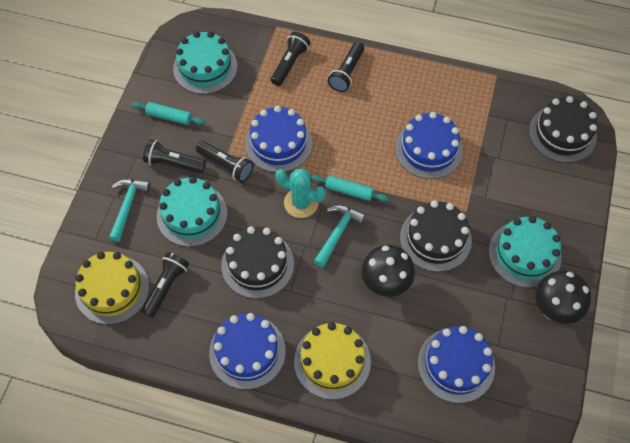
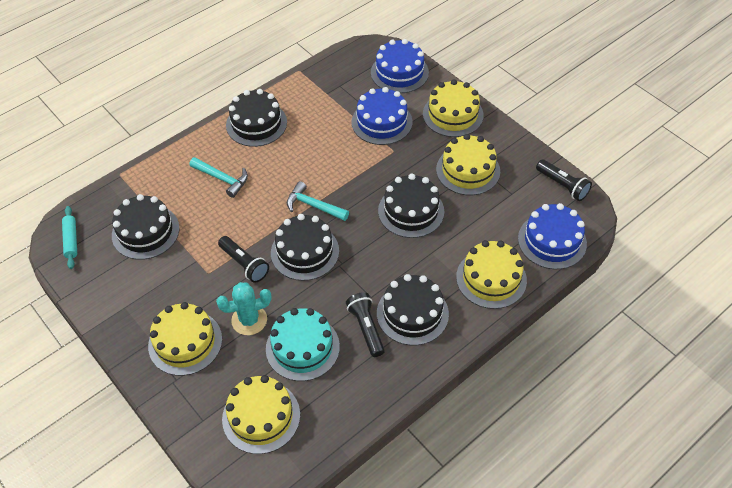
black cake: 3 -> 5
black flashlight: 5 -> 3
black mushroom: 2 -> 0
blue cake: 4 -> 3
turquoise cake: 3 -> 1
turquoise rolling pin: 2 -> 1
yellow cake: 2 -> 5

